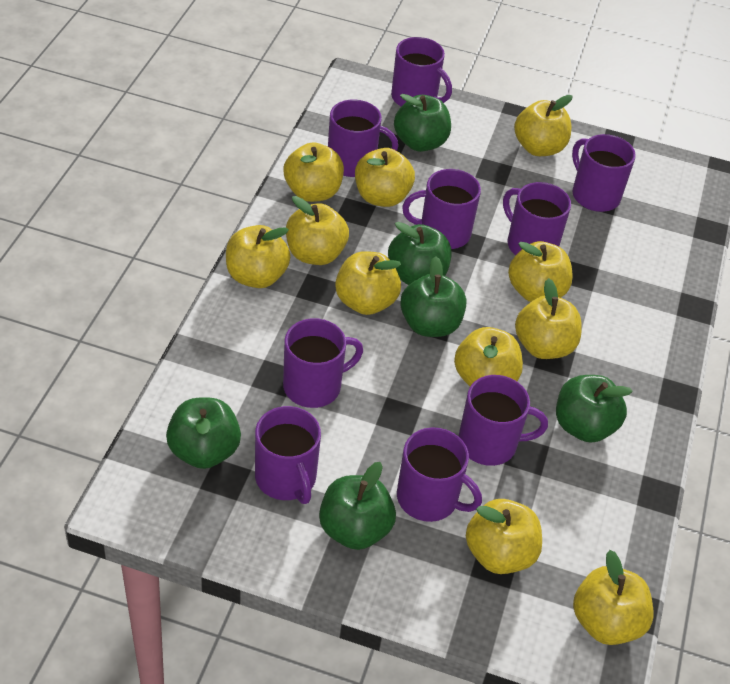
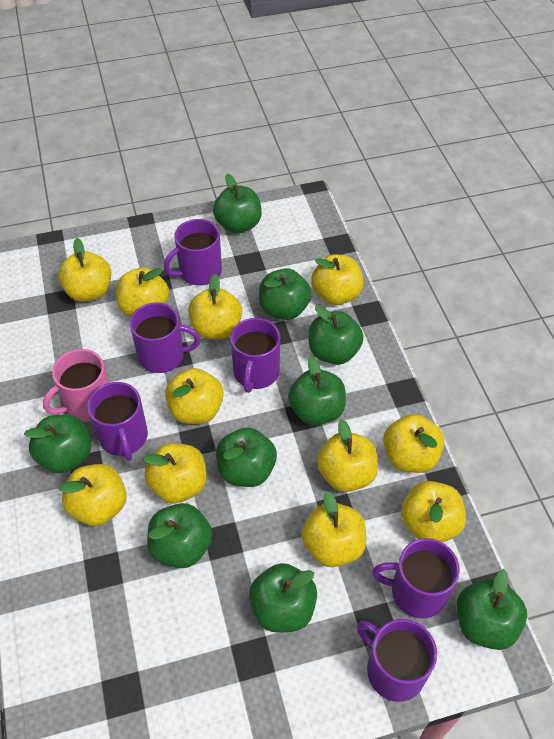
green apple: 6 -> 9
pink mug: 0 -> 1
purple mug: 9 -> 6

